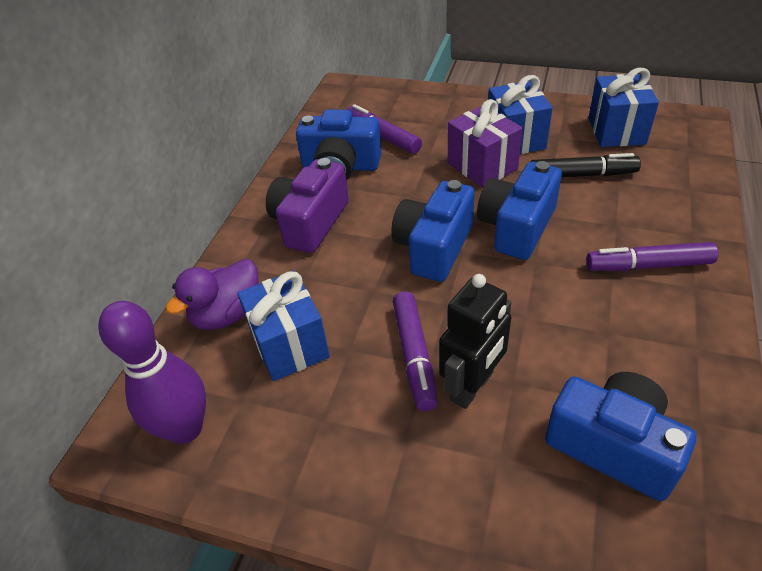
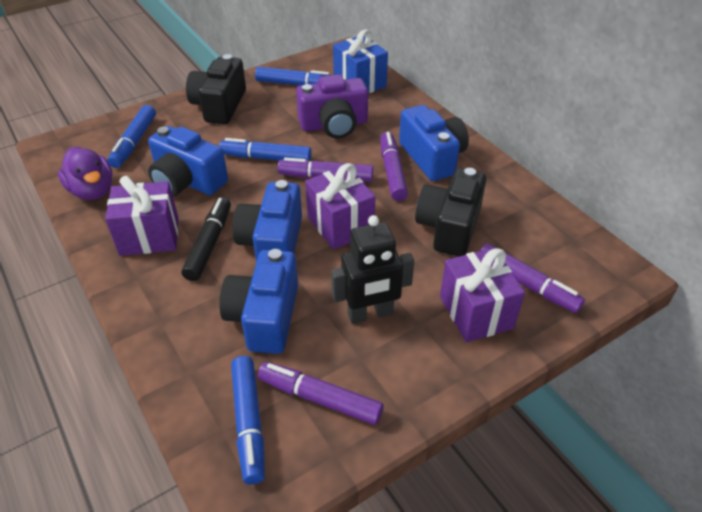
black camera: 0 -> 2
blue gift: 3 -> 1
blue marker: 0 -> 4
purple bowling pin: 1 -> 0
purple gift: 1 -> 3
purple marker: 3 -> 4

